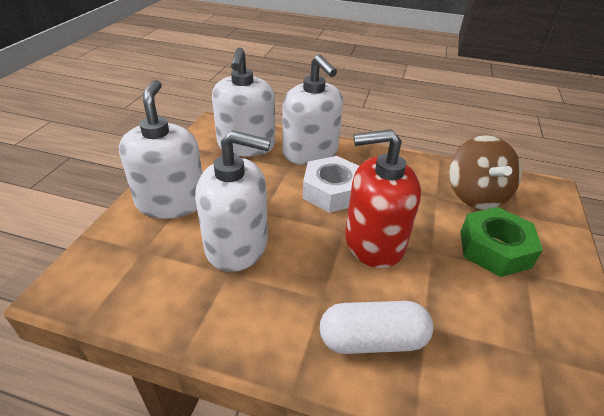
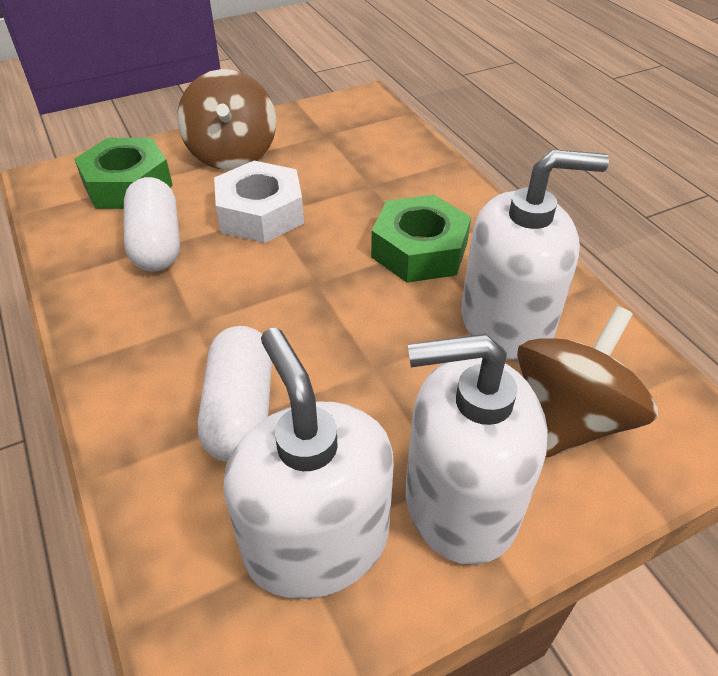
brown spinning top: 1 -> 2
green nut: 1 -> 2
red soap dispenser: 1 -> 0
white capsule: 1 -> 2
white soap dispenser: 4 -> 3

